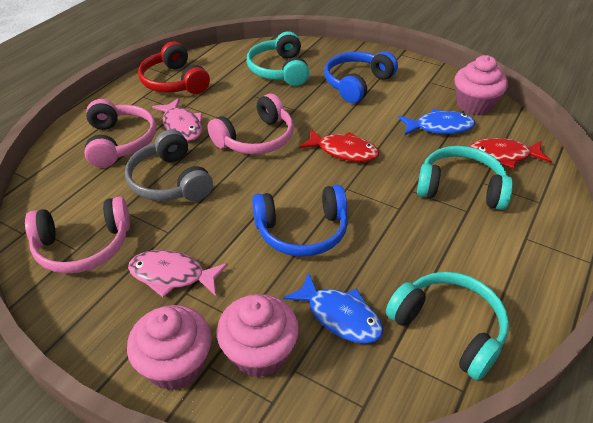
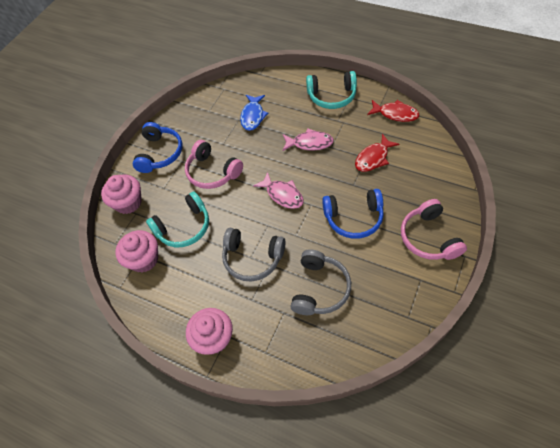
blue fish: 2 -> 1
grey headphones: 1 -> 2
pink headphones: 3 -> 2
red headphones: 1 -> 0
turquoise headphones: 3 -> 2

